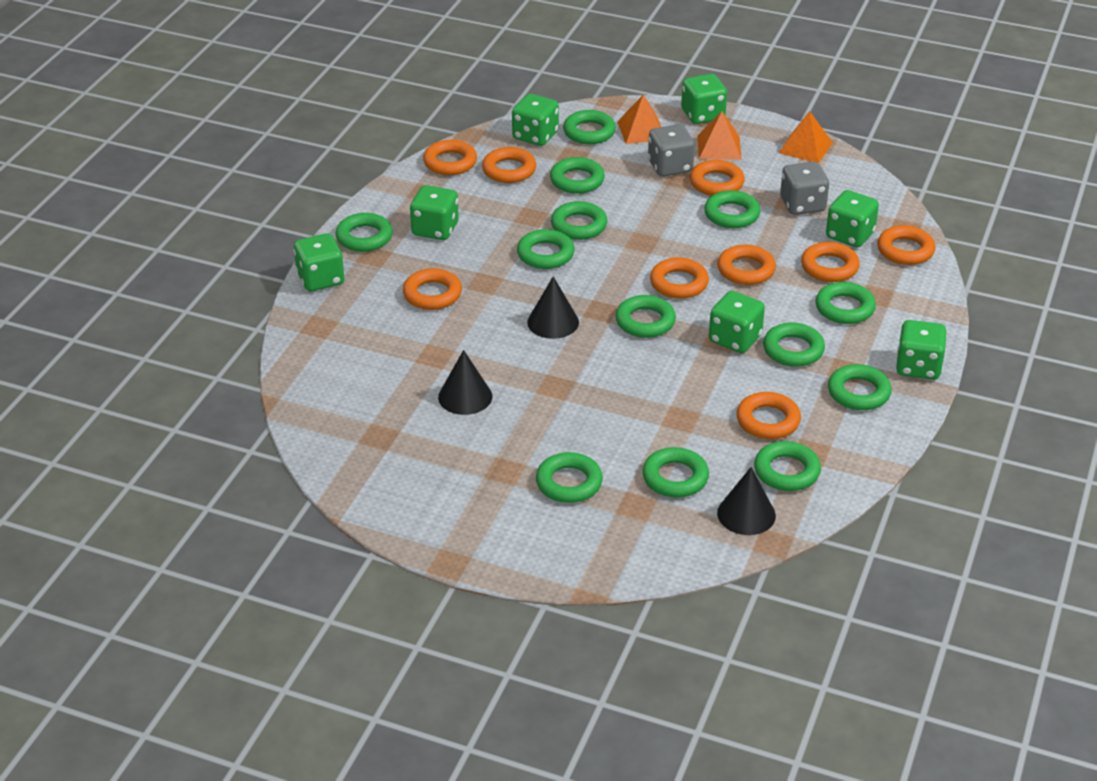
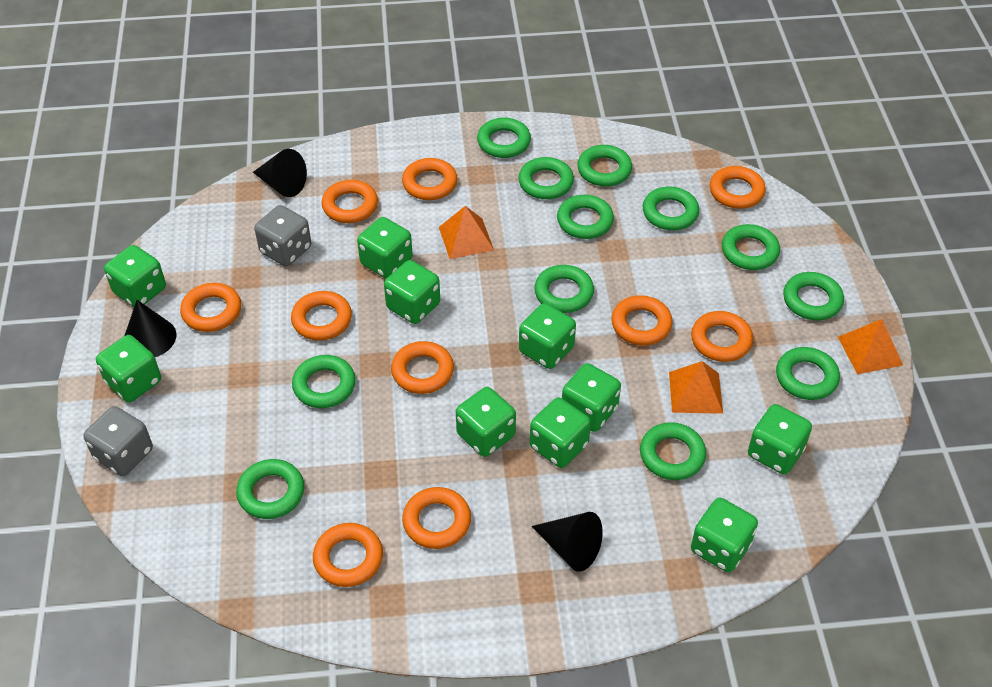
green dice: 7 -> 10
green ring: 13 -> 12
orange ring: 9 -> 10

